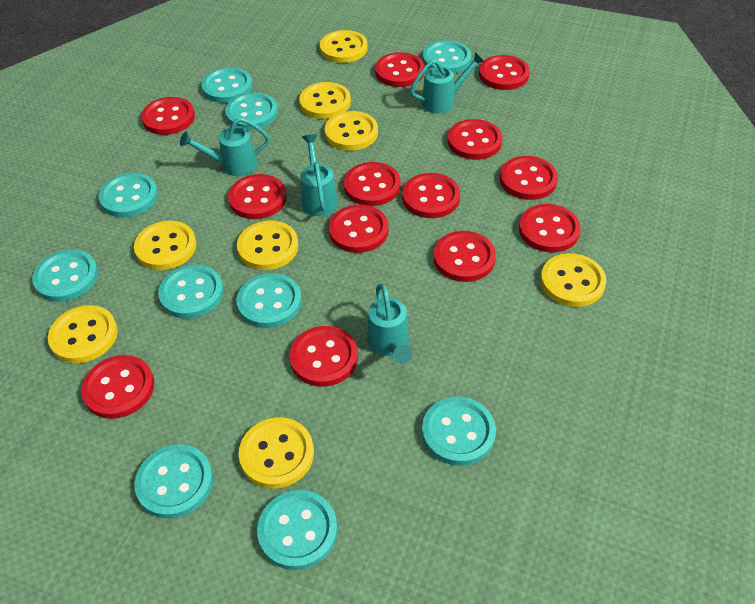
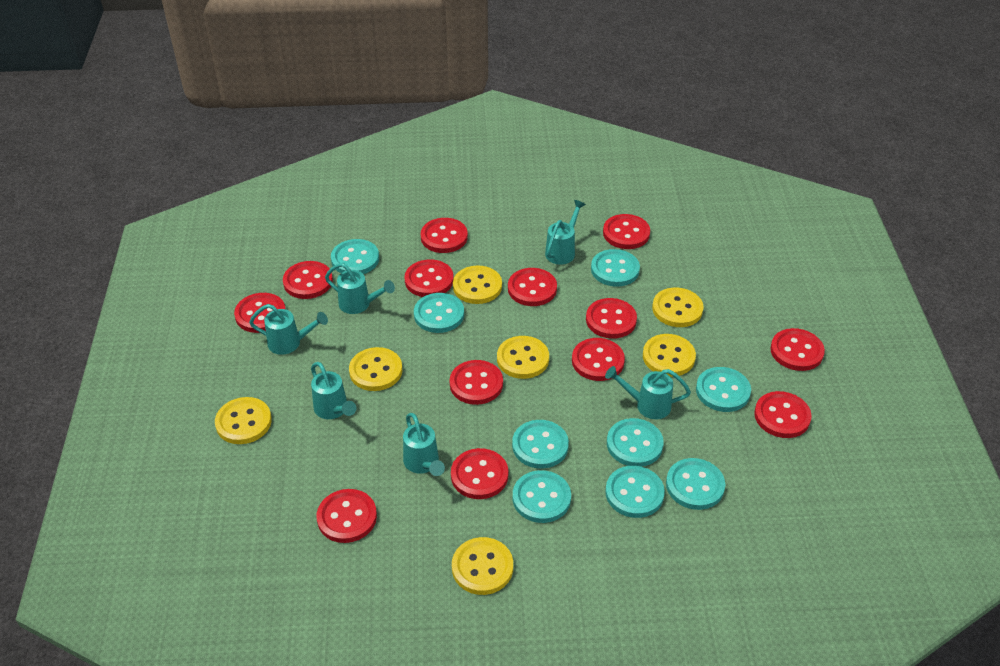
turquoise button: 10 -> 9
turquoise watering can: 4 -> 6
yellow button: 8 -> 7

